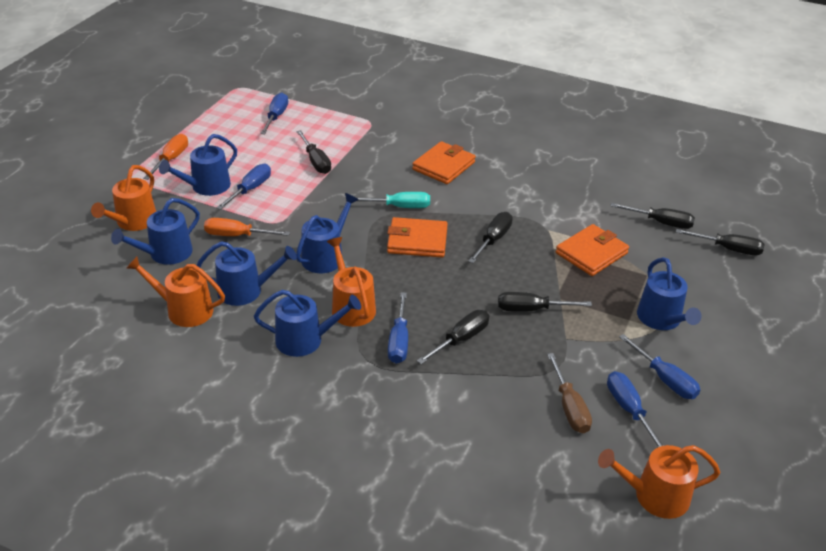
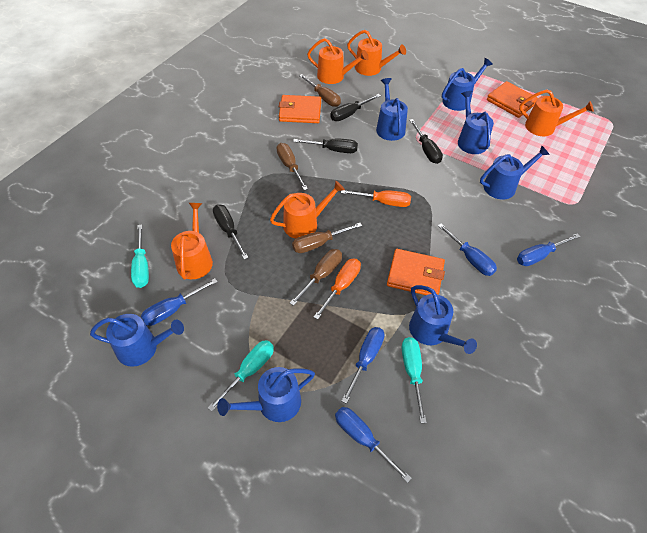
black screwdriver: 6 -> 4
blue watering can: 6 -> 7
brown screwdriver: 1 -> 4
orange watering can: 4 -> 5
turquoise screwdriver: 1 -> 3

